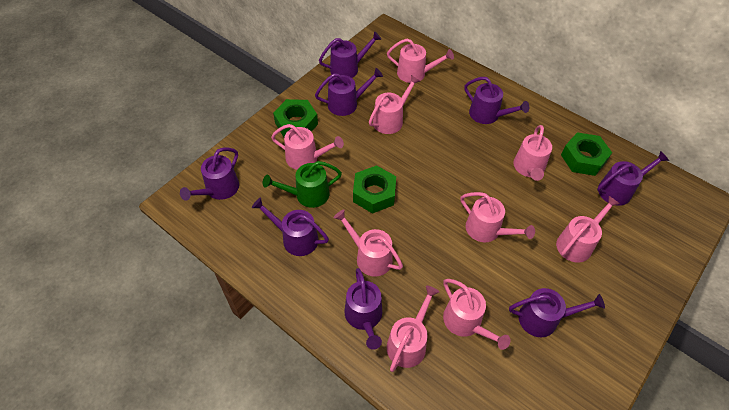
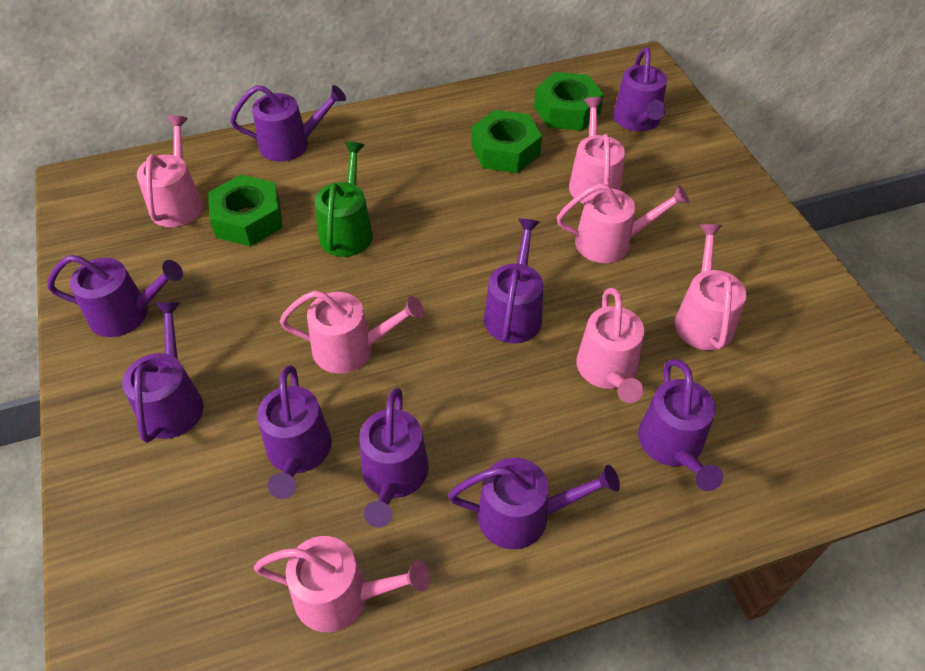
pink watering can: 9 -> 7
purple watering can: 8 -> 9

